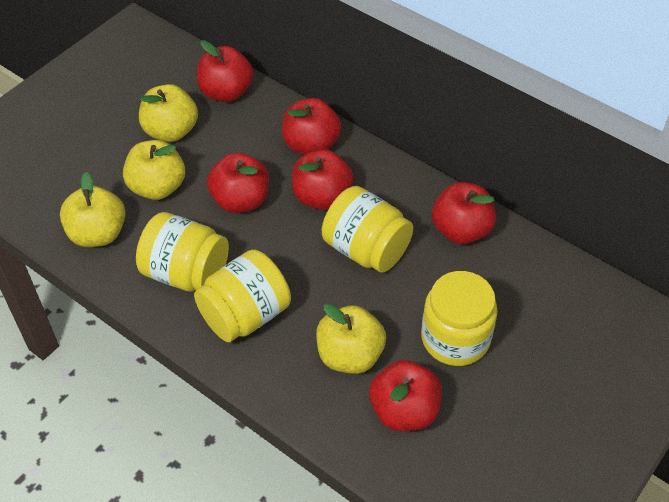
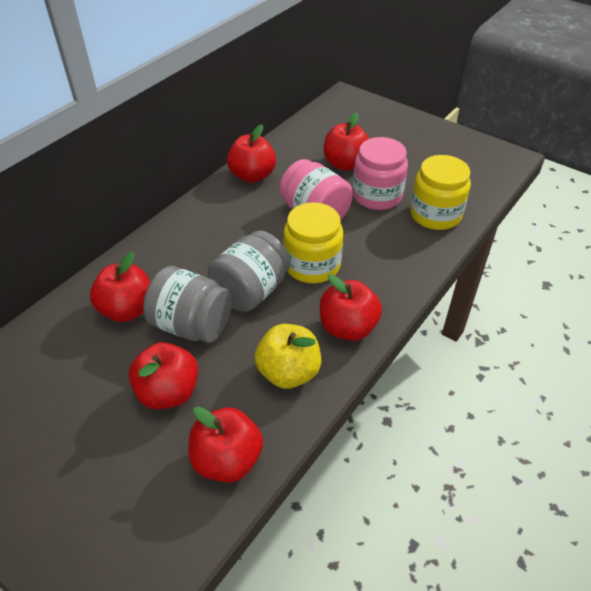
grey jar: 0 -> 2
pink jar: 0 -> 2
yellow apple: 4 -> 1
yellow jar: 4 -> 2

